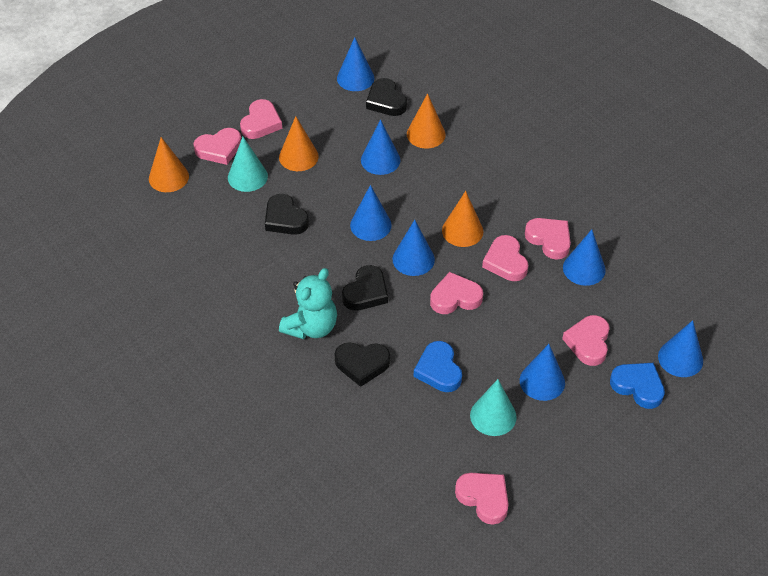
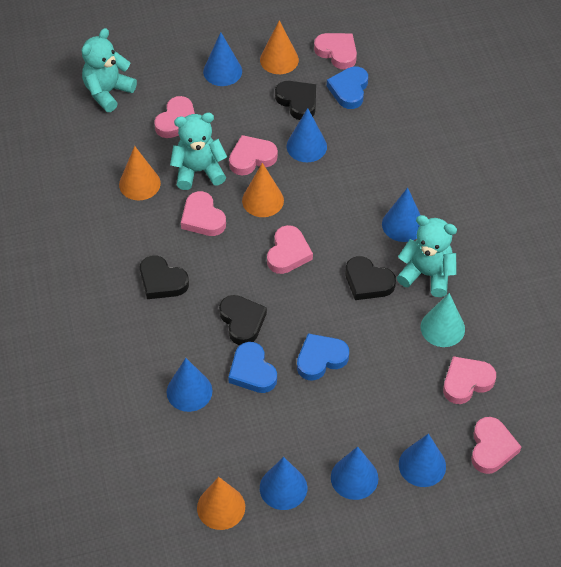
blue heart: 2 -> 3
turquoise cone: 2 -> 1
turquoise teddy bear: 1 -> 3

